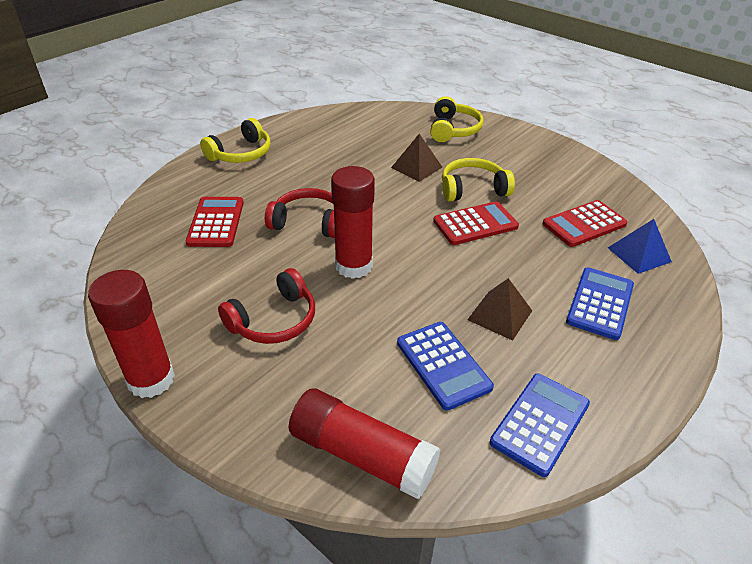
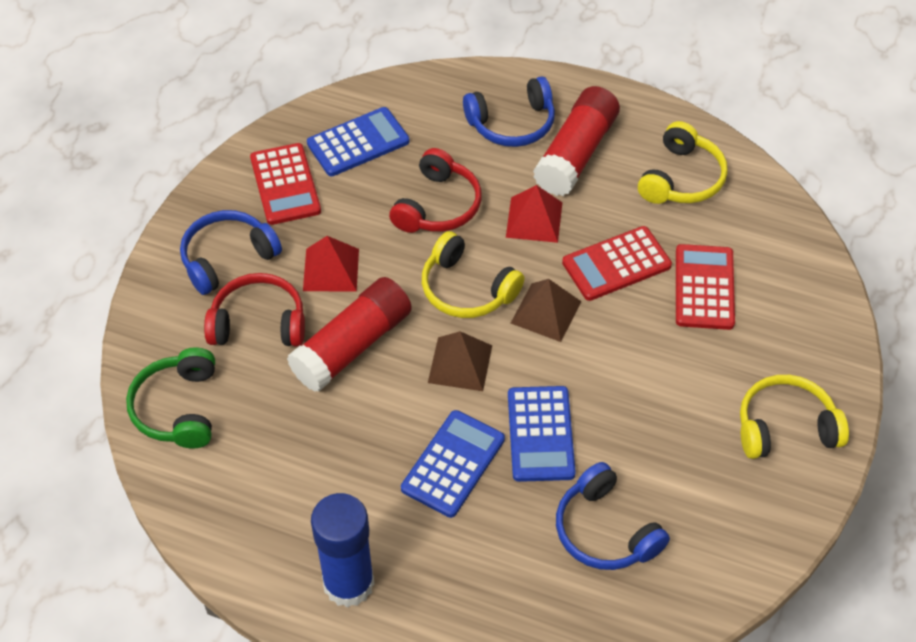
blue glue stick: 0 -> 1
blue headphones: 0 -> 3
blue pyramid: 1 -> 0
green headphones: 0 -> 1
red glue stick: 3 -> 2
red pyramid: 0 -> 2

